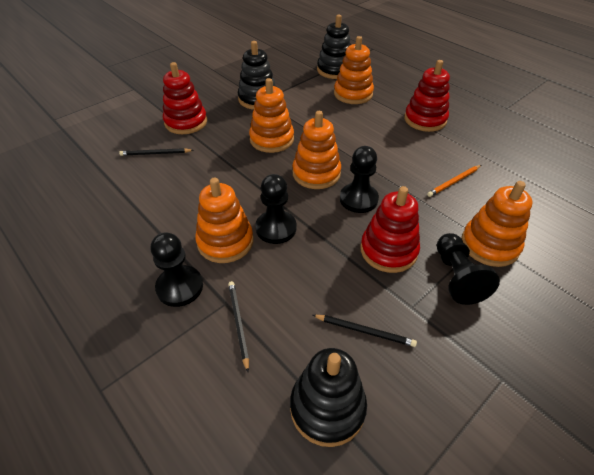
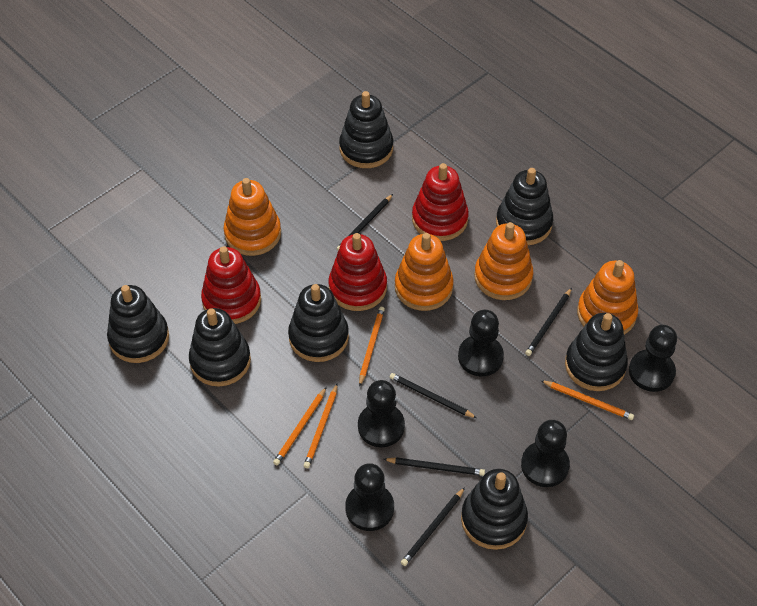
black pawn: 4 -> 5
black pencil: 3 -> 5
black stacking toy: 3 -> 7
orange pencil: 1 -> 4
orange stacking toy: 5 -> 4

